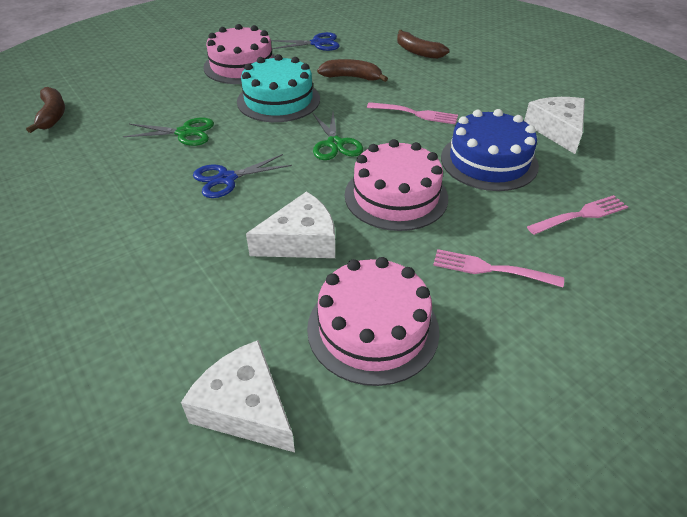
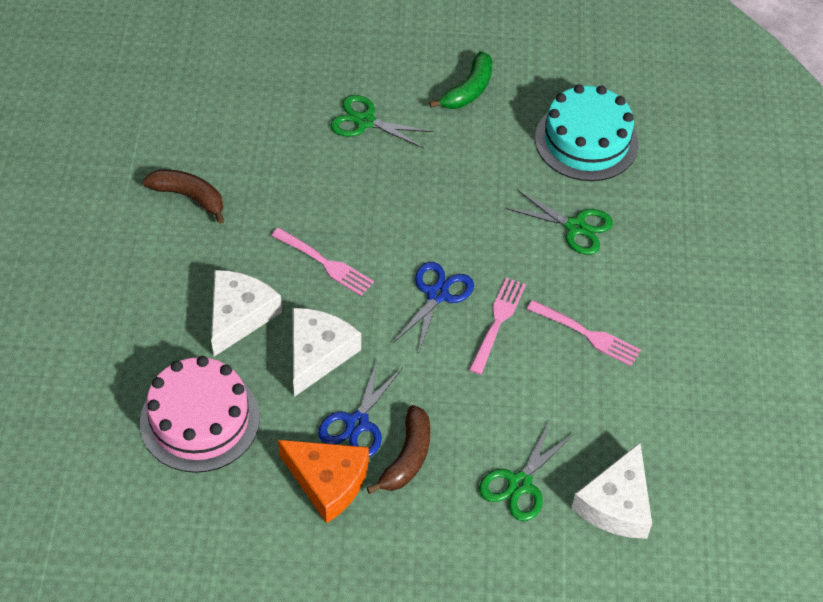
blue cake: 1 -> 0
brown banana: 3 -> 2
green banana: 0 -> 1
green scissors: 2 -> 3
orange cheese: 0 -> 1
pink cake: 3 -> 1

